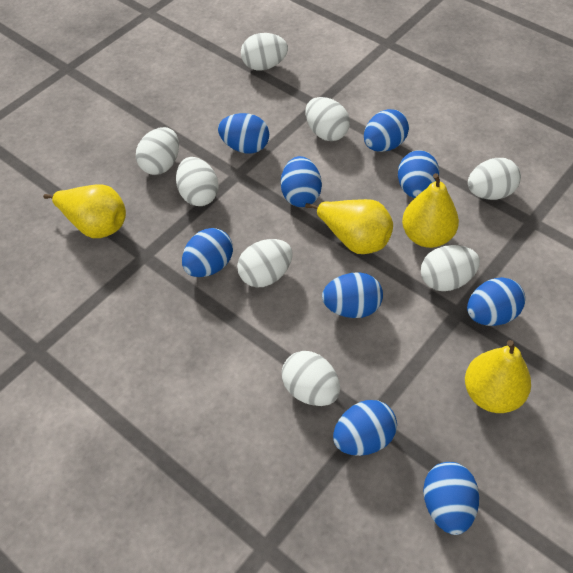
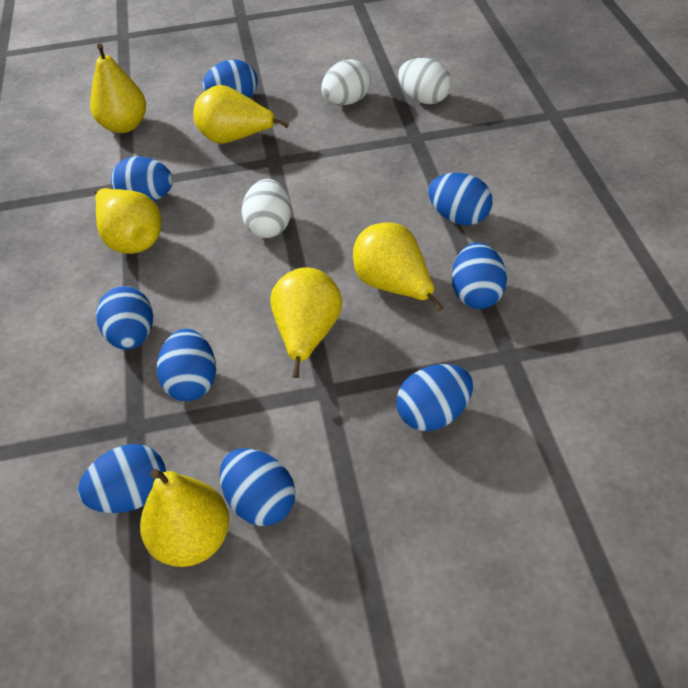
white egg: 8 -> 3
yellow pear: 4 -> 6

